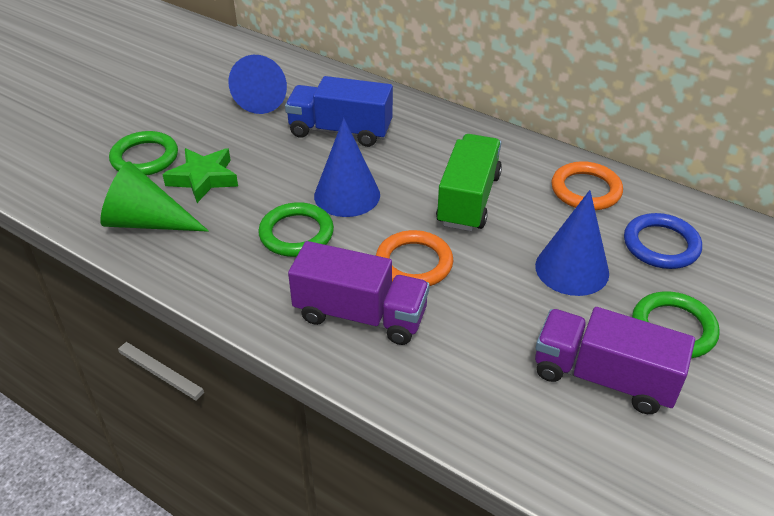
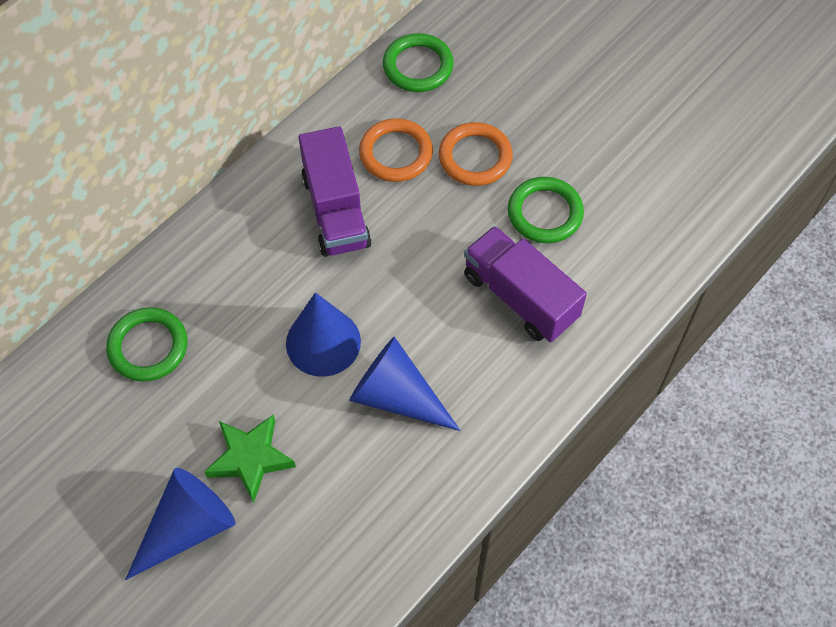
blue ring: 1 -> 0
blue truck: 1 -> 0
green cone: 1 -> 0
green truck: 1 -> 0

